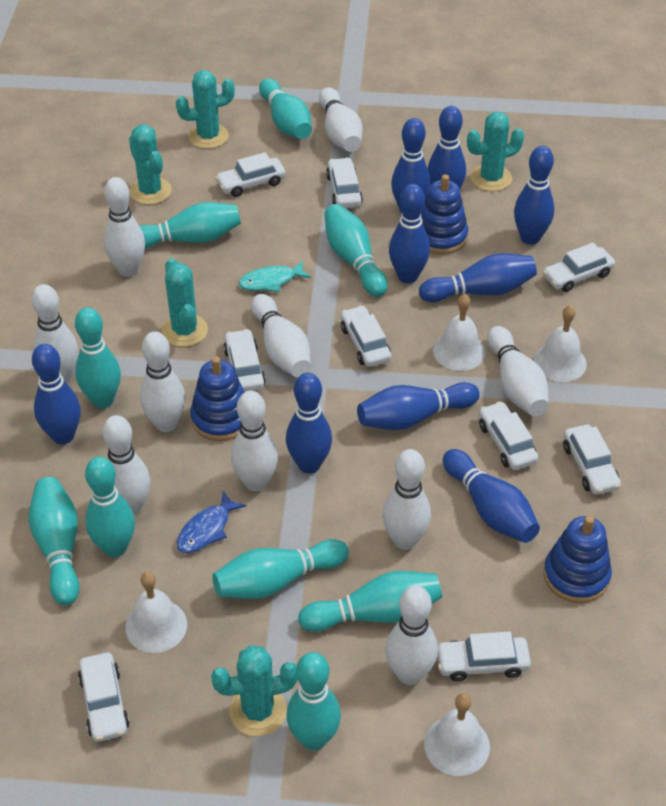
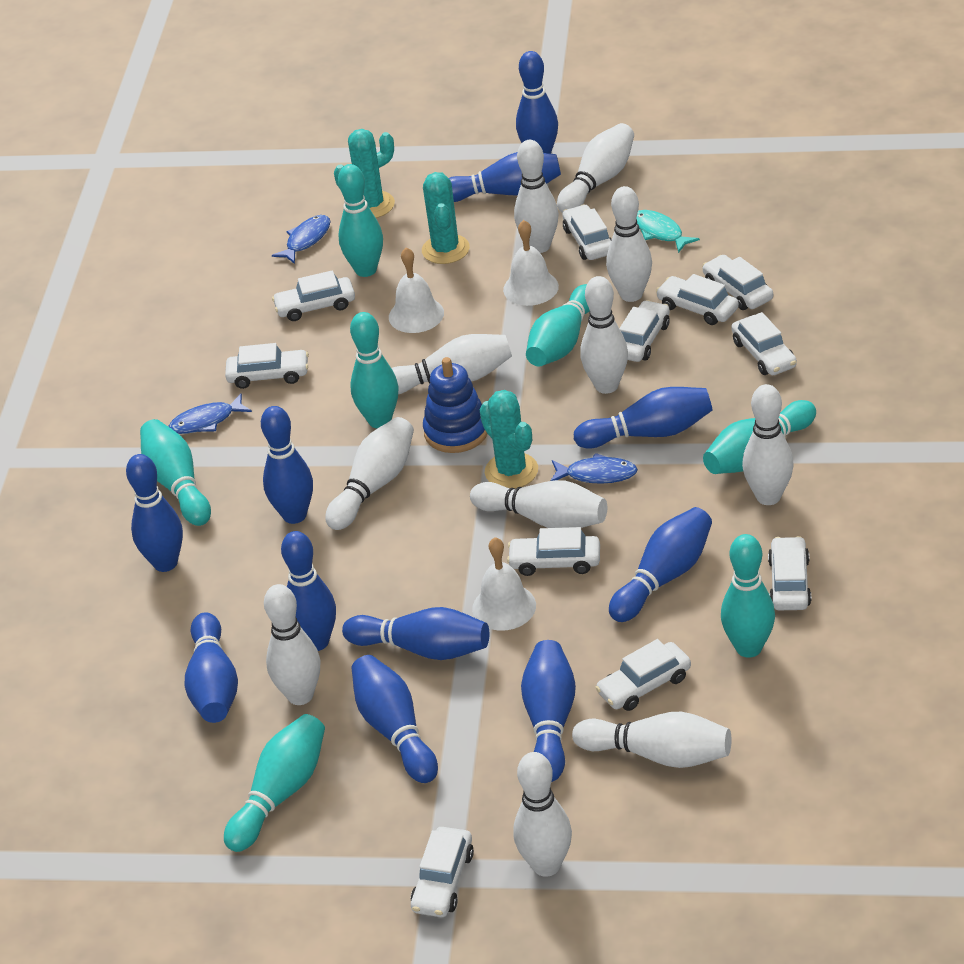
blue bowling pin: 9 -> 11
blue fish: 1 -> 3
blue stacking toy: 3 -> 1
turquoise bowling pin: 9 -> 7
turquoise cactus: 5 -> 3
white bell: 4 -> 3
white bowling pin: 10 -> 11
white car: 9 -> 11

